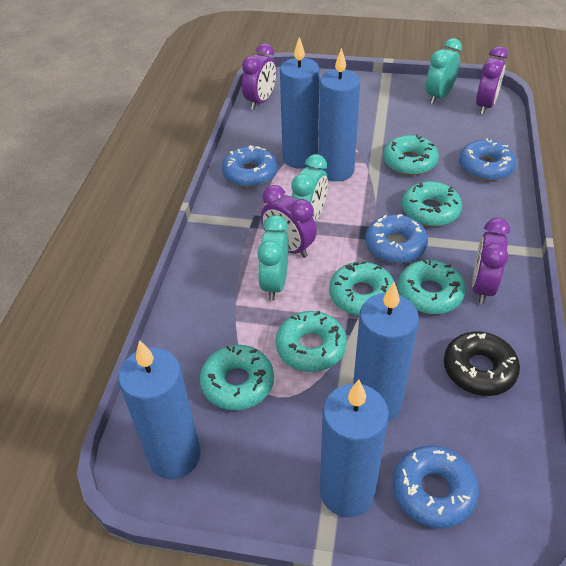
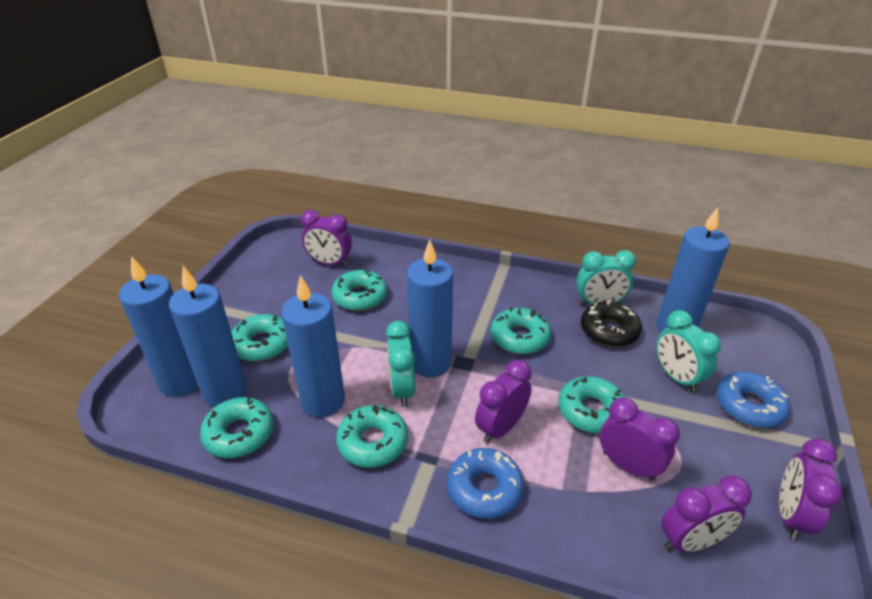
blue donut: 4 -> 2
purple clock: 4 -> 5

